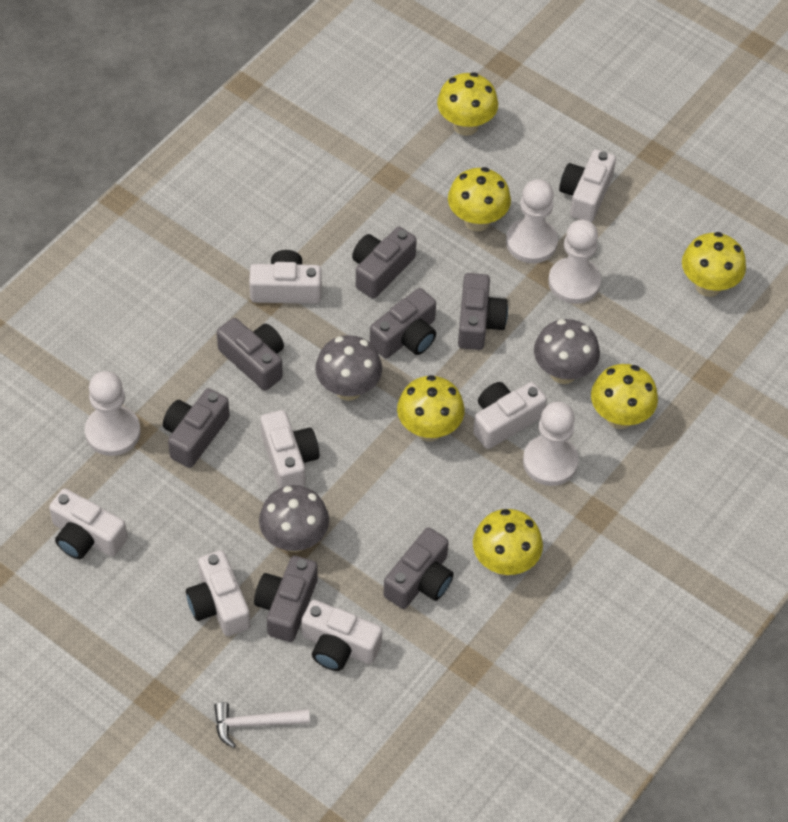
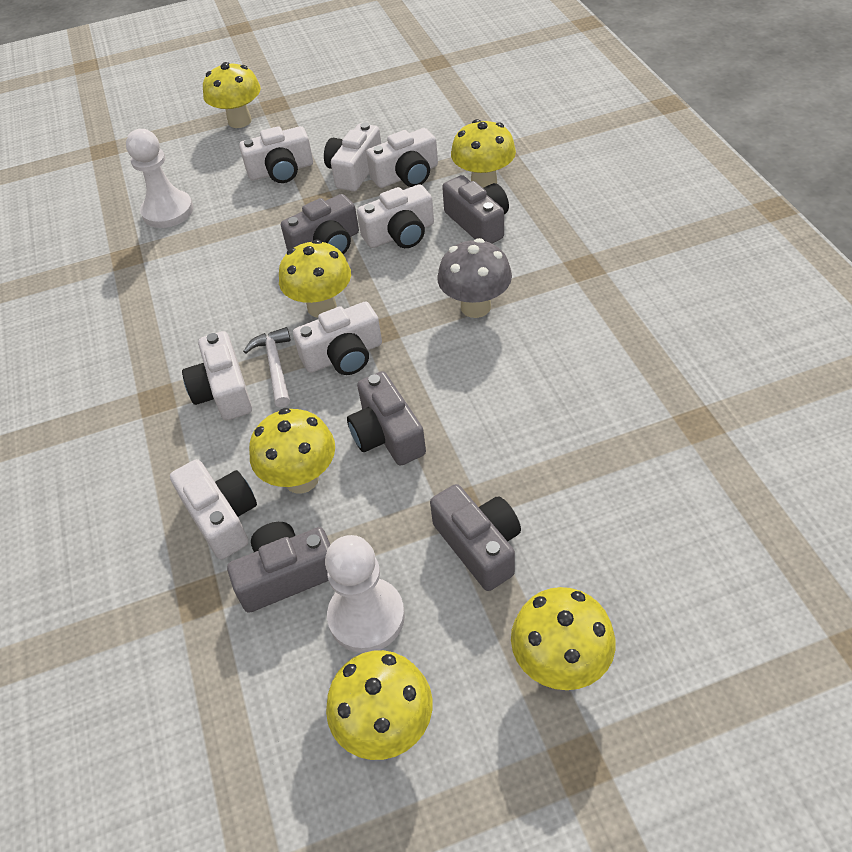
grey camera: 7 -> 5
grey mushroom: 3 -> 1
white pawn: 4 -> 2

